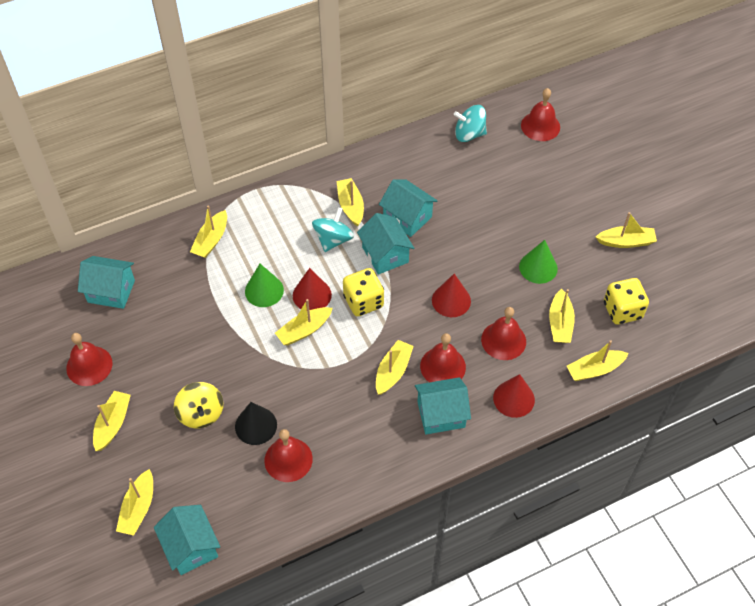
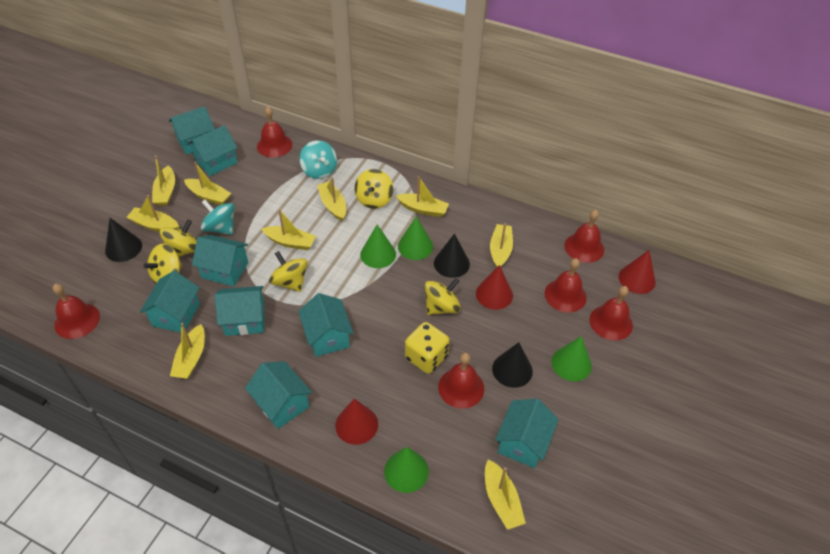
black cone: 1 -> 3
green cone: 2 -> 4
red bell: 5 -> 6
turquoise house: 5 -> 8
yellow dice: 2 -> 1
yellow spinning top: 1 -> 5

